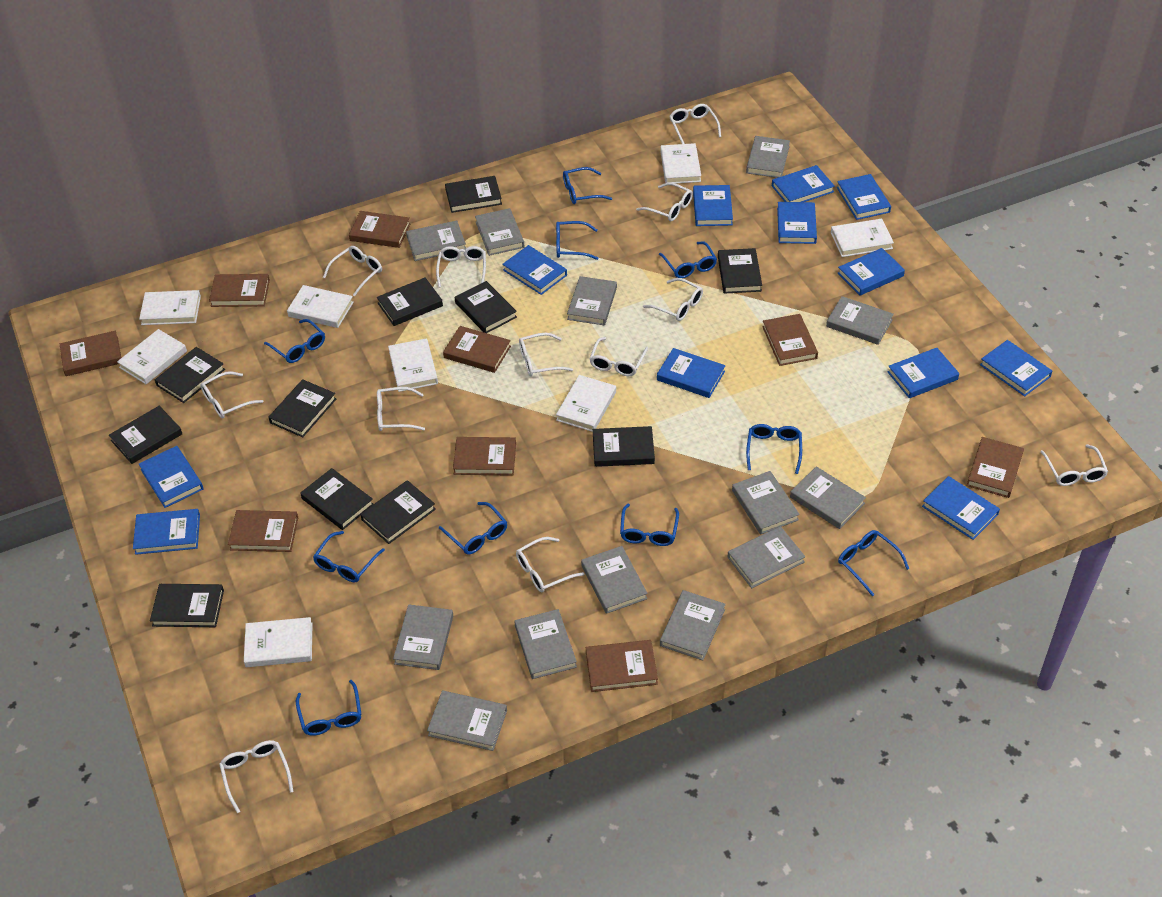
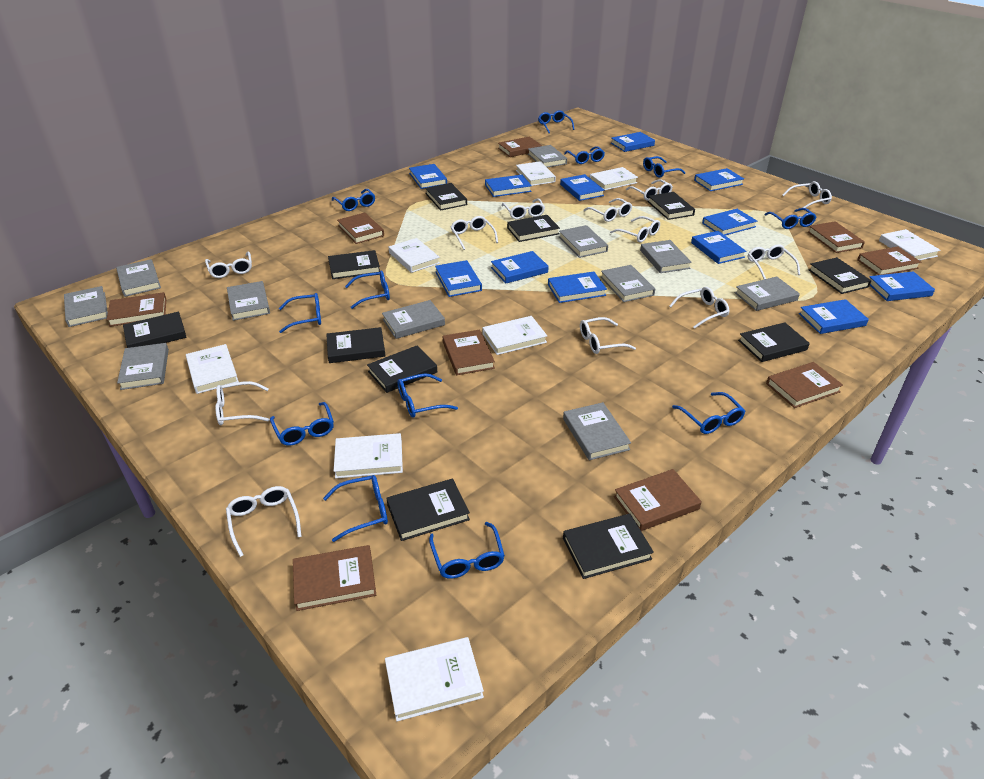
blue glasses: 10 -> 12
grey book: 13 -> 11

